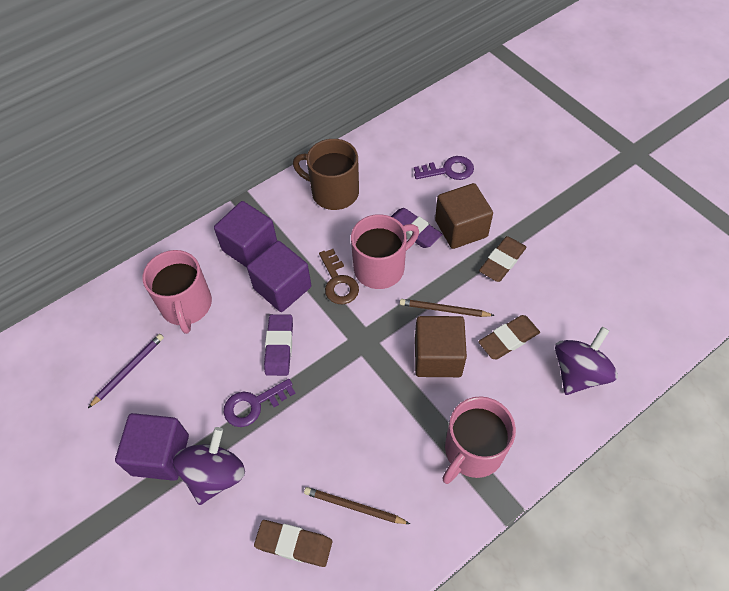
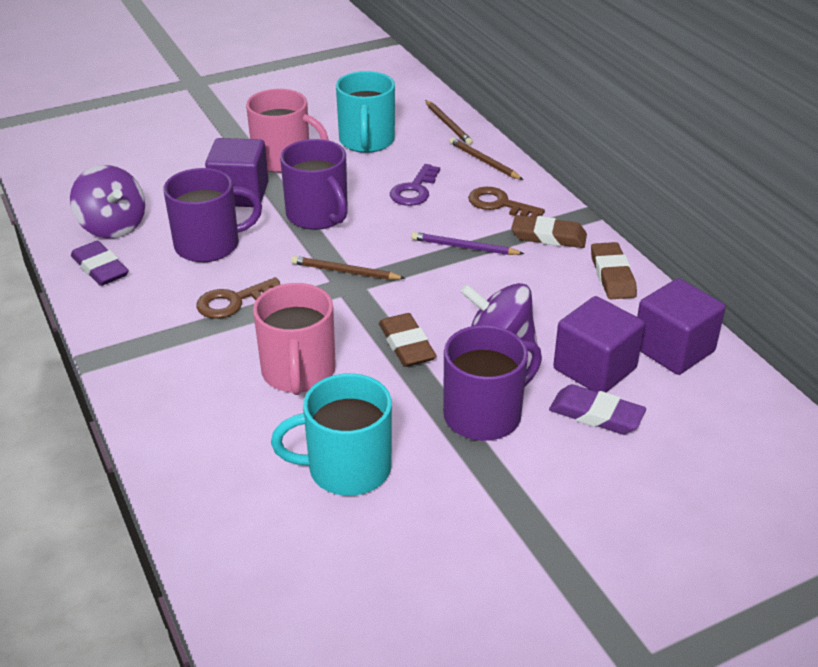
brown cube: 2 -> 0
brown key: 1 -> 2
brown mug: 1 -> 0
brown pencil: 2 -> 3
pink mug: 3 -> 2
purple key: 2 -> 1
purple mug: 0 -> 3
turquoise mug: 0 -> 2

